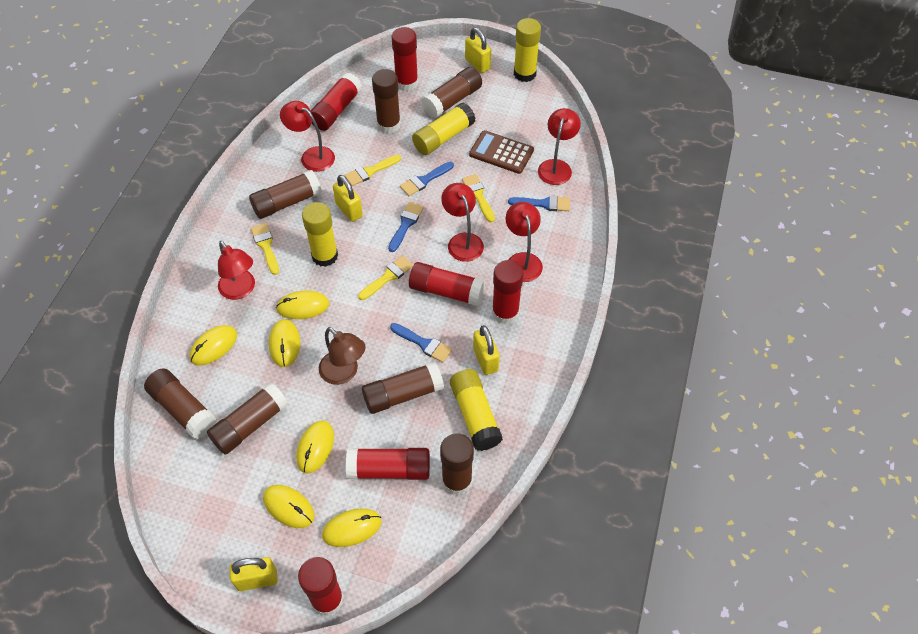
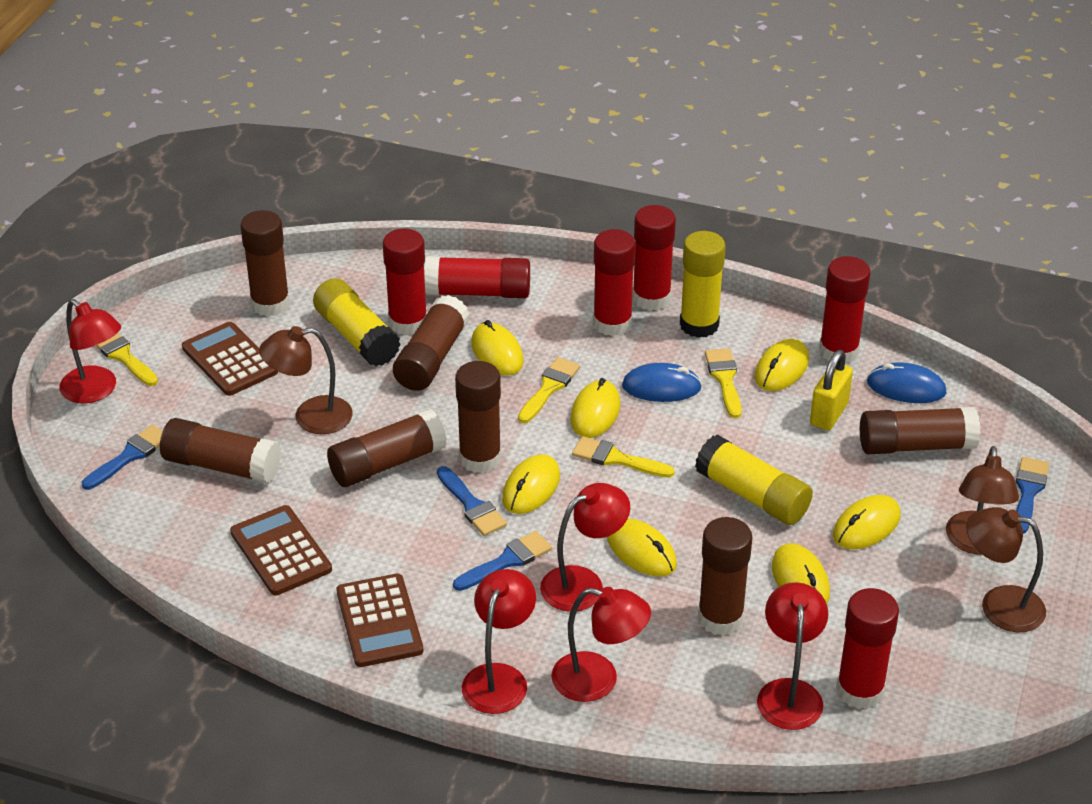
blue mouse: 0 -> 2
brown calculator: 1 -> 3
brown lamp: 1 -> 3
yellow glue stick: 4 -> 3
yellow mouse: 6 -> 7
yellow padlock: 4 -> 1

